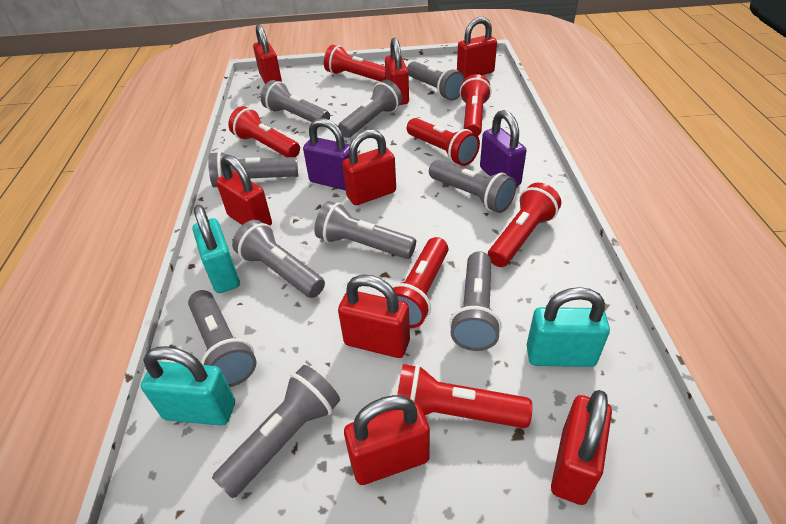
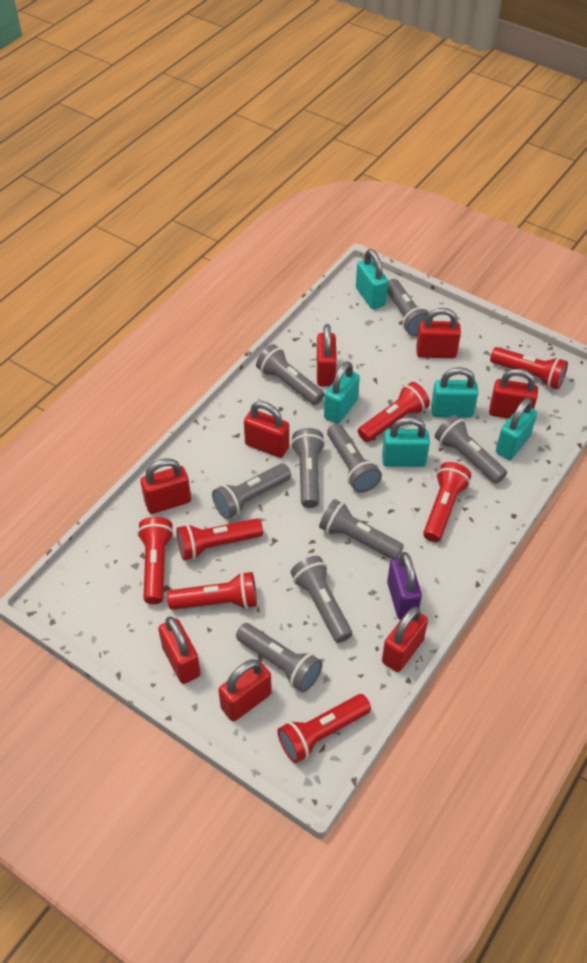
grey flashlight: 10 -> 9
purple padlock: 2 -> 1
turquoise padlock: 3 -> 5

